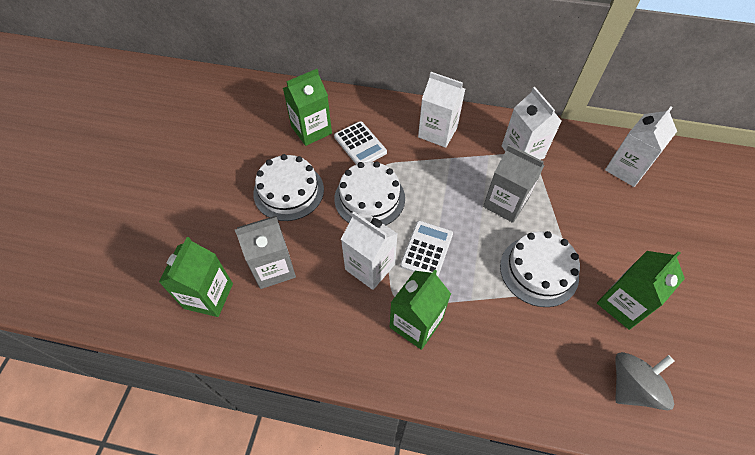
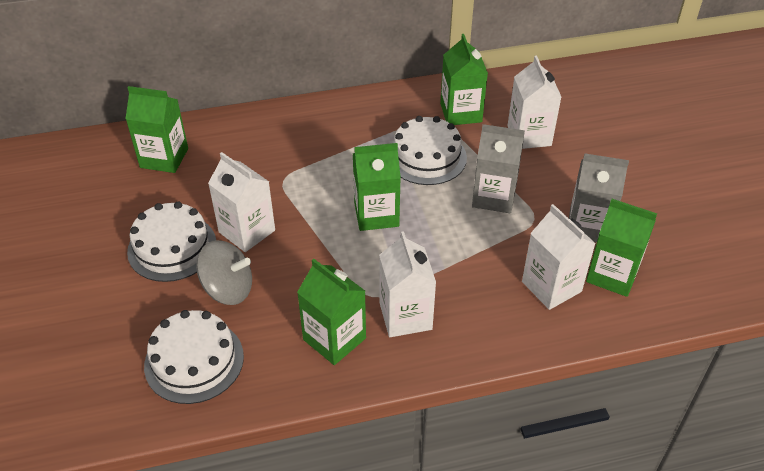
green carton: 4 -> 5
white calculator: 2 -> 0

